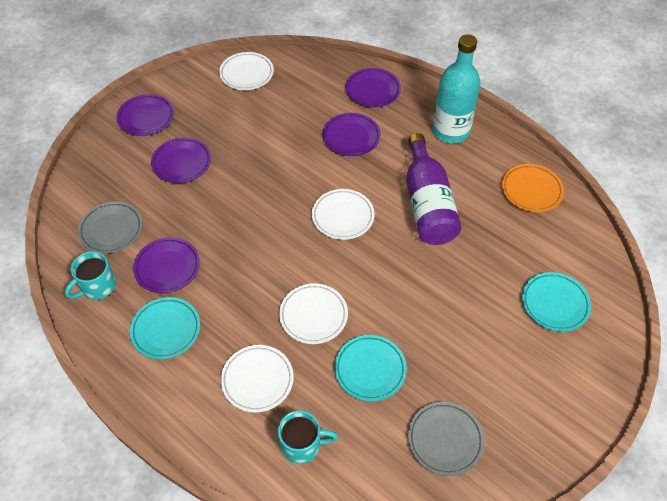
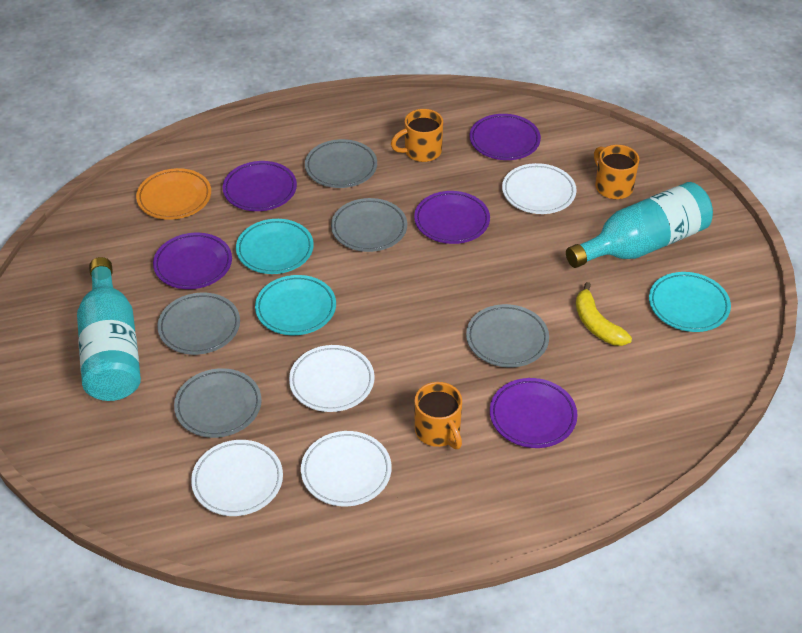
grey plate: 2 -> 5
orange mug: 0 -> 3
purple bottle: 1 -> 0
turquoise bottle: 1 -> 2
turquoise mug: 2 -> 0
yellow banana: 0 -> 1

